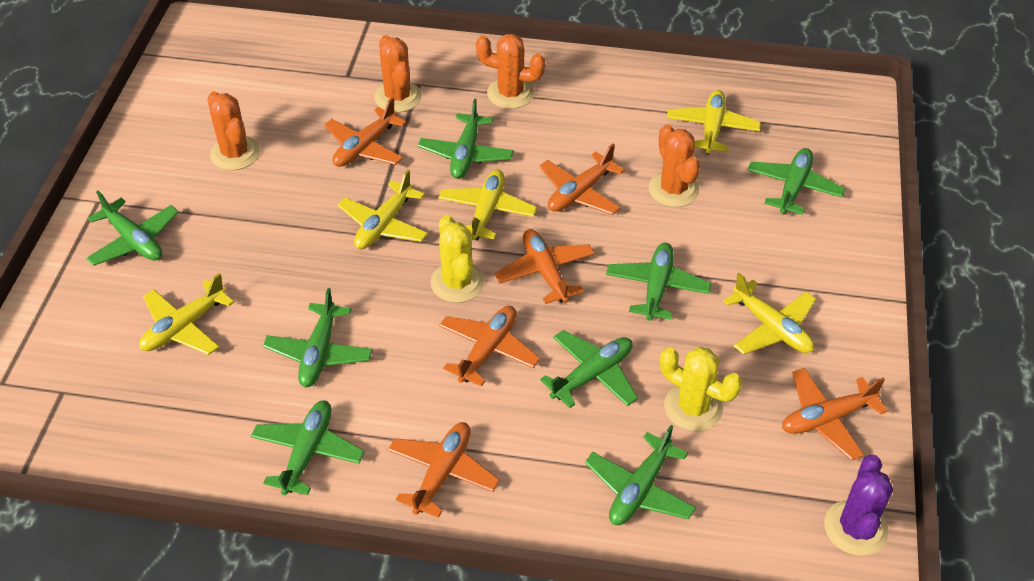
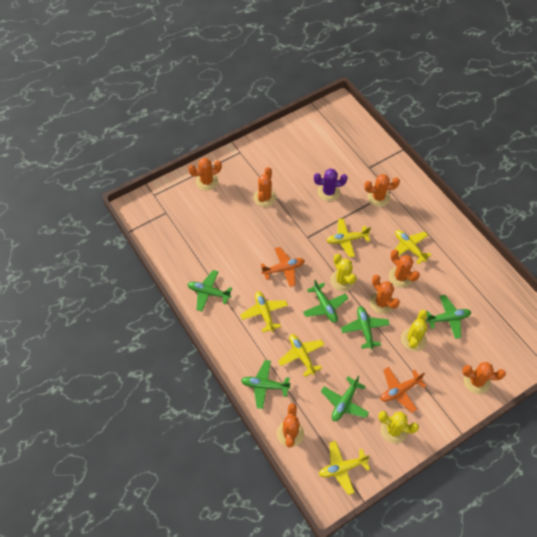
green plane: 8 -> 6
orange cactus: 4 -> 7
orange plane: 6 -> 2
yellow cactus: 2 -> 3

